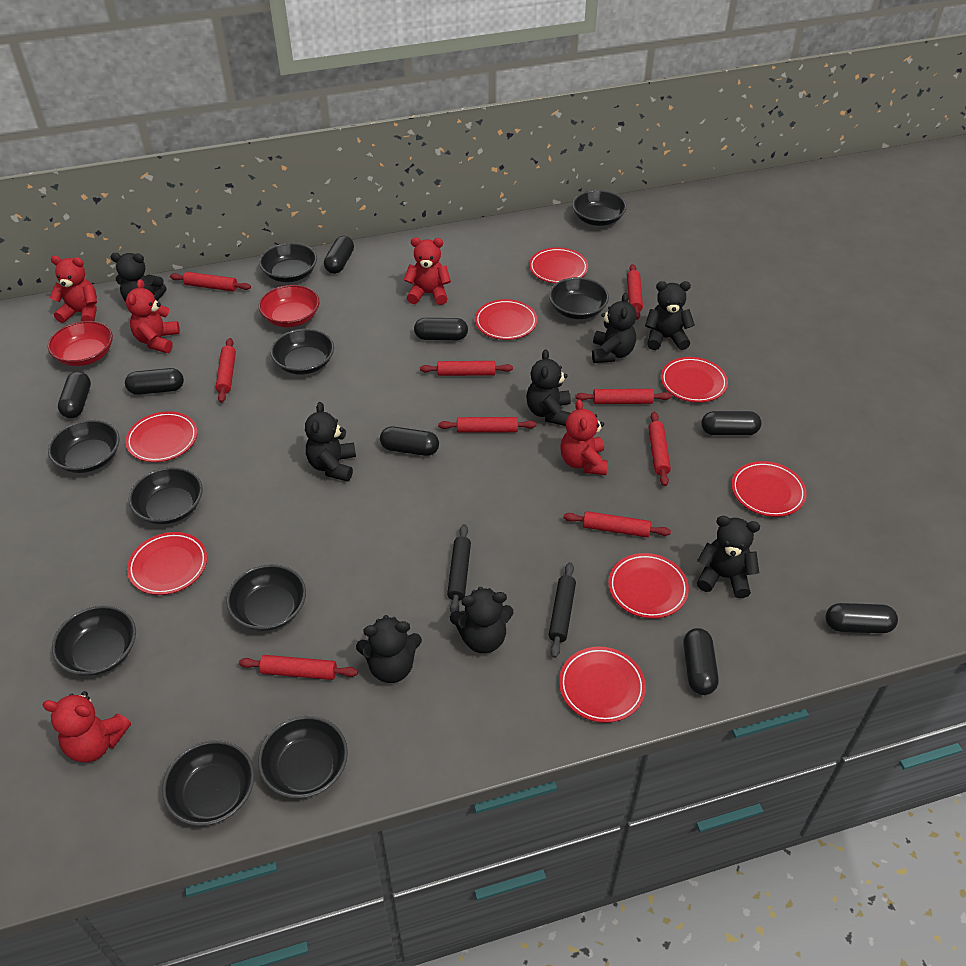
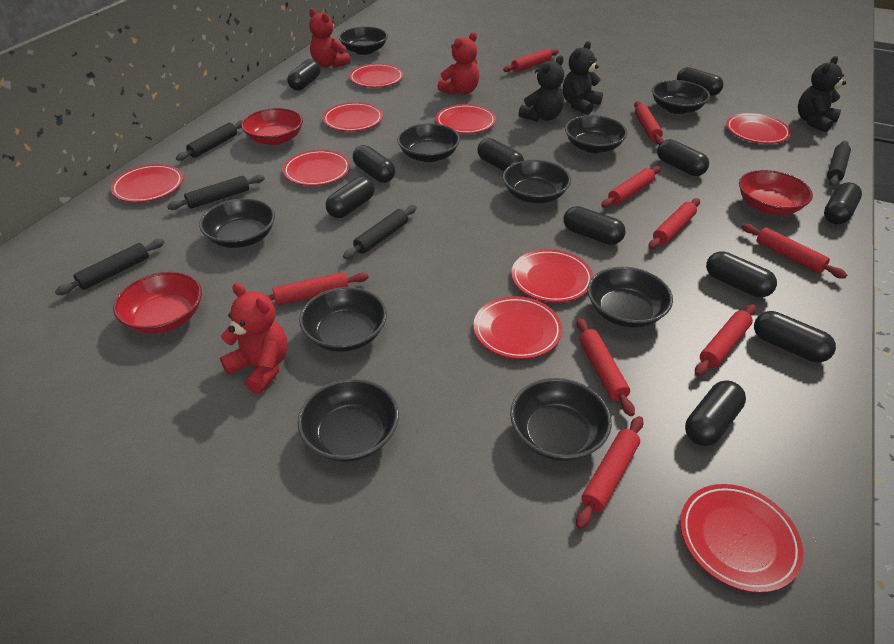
black capsule: 8 -> 11
black rolling pin: 2 -> 5
black teddy bear: 8 -> 3
red bowl: 2 -> 3
red plate: 8 -> 9
red teddy bear: 5 -> 3

